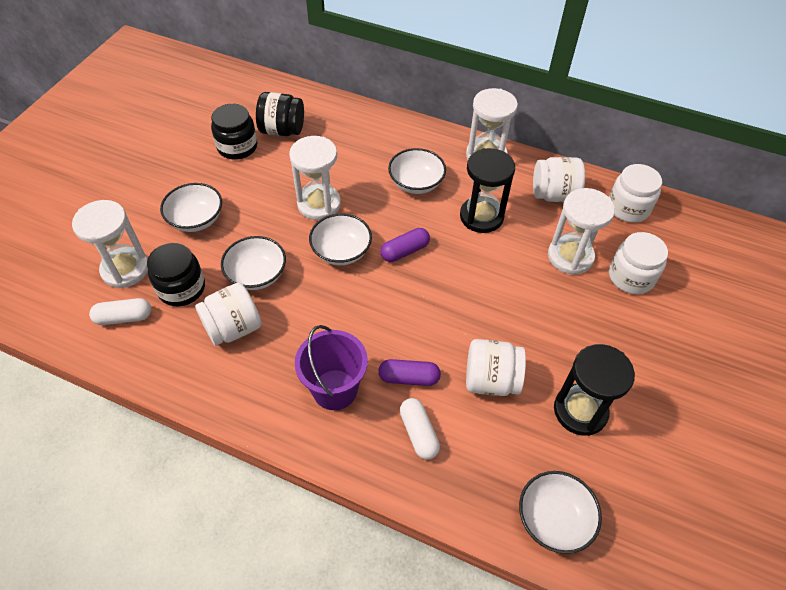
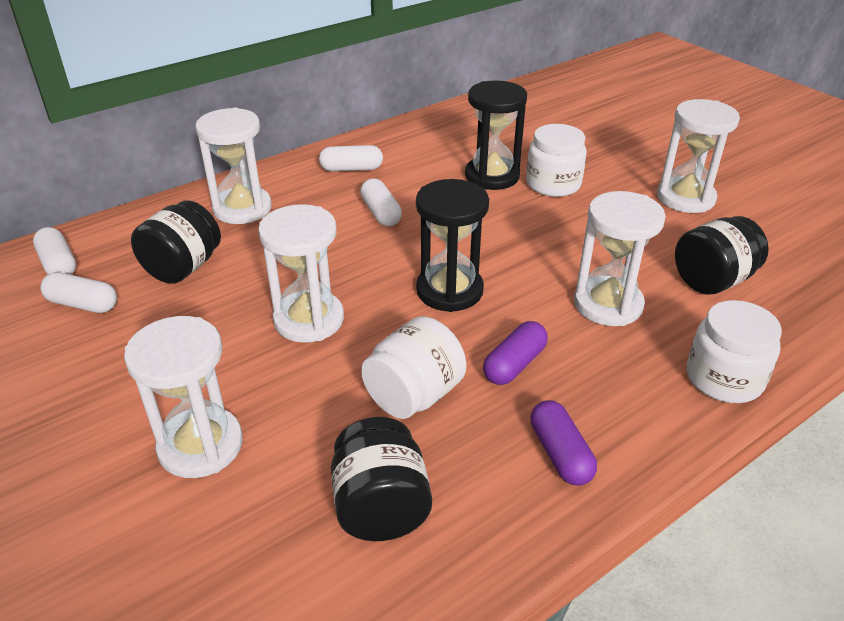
purple bucket: 1 -> 0
white bowl: 5 -> 0
white capsule: 2 -> 4
white hourglass: 4 -> 5
white jar: 5 -> 3

